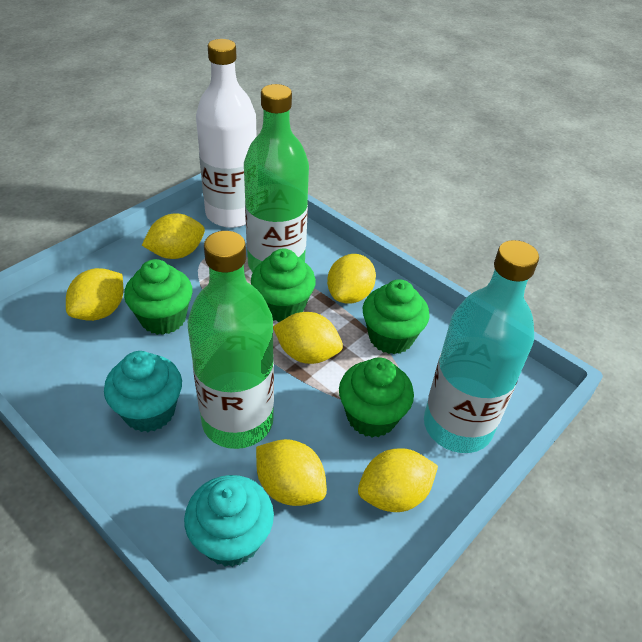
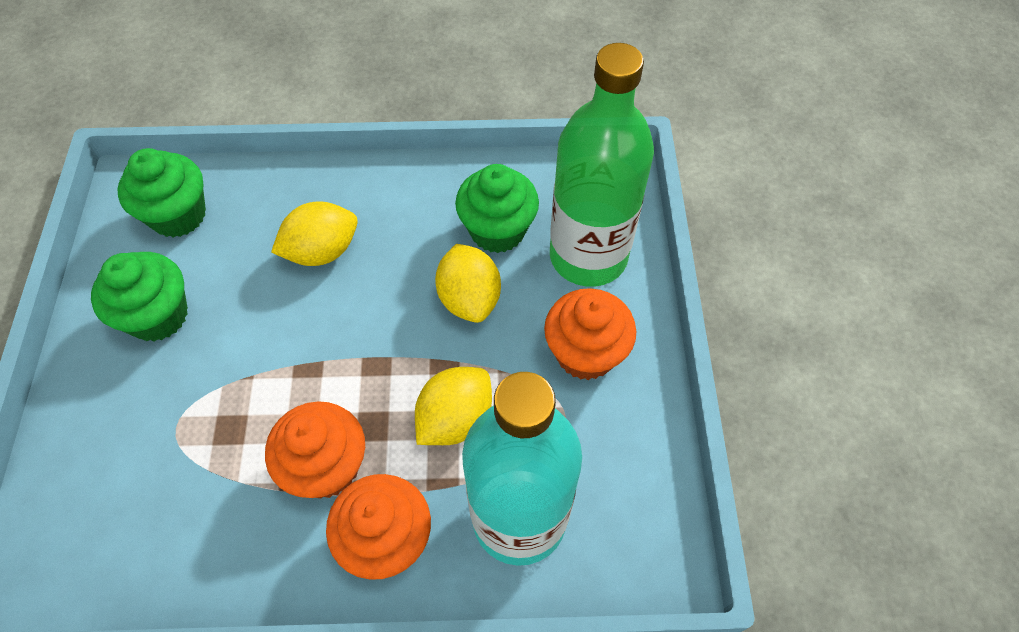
green bottle: 2 -> 1
green cupcake: 4 -> 3
orange cupcake: 0 -> 3
turquoise cupcake: 2 -> 0
white bottle: 1 -> 0
yellow lemon: 6 -> 3

